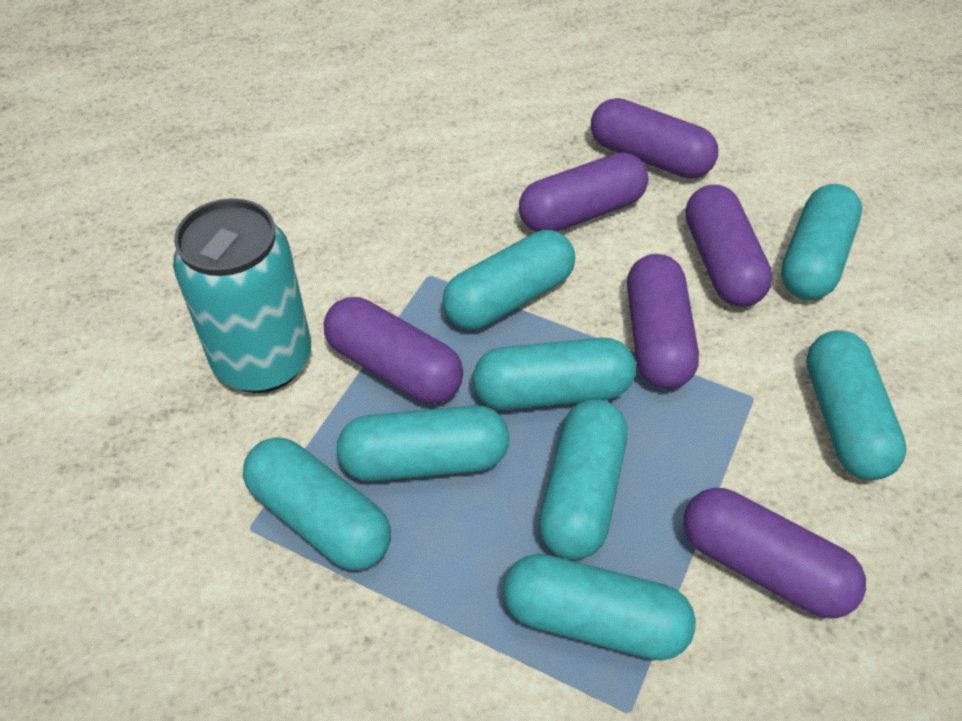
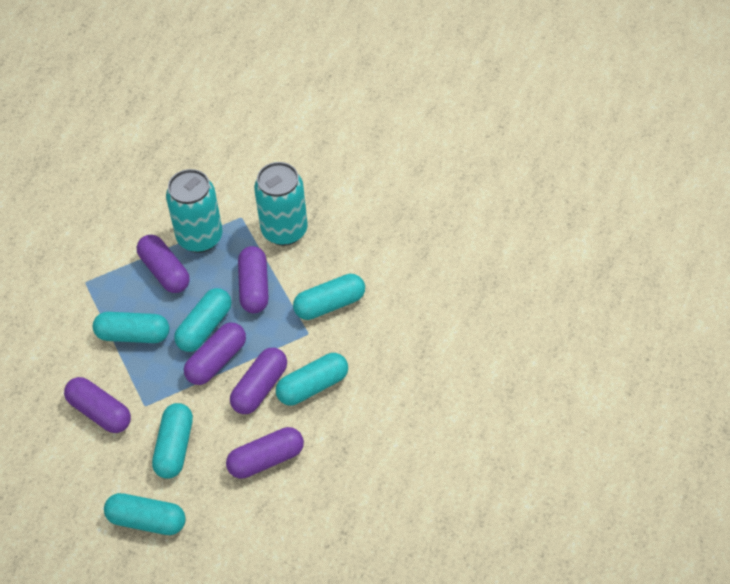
turquoise can: 1 -> 2
turquoise capsule: 8 -> 6

